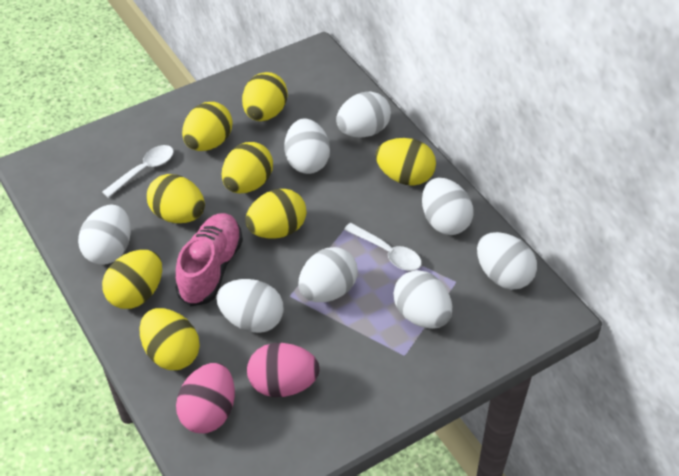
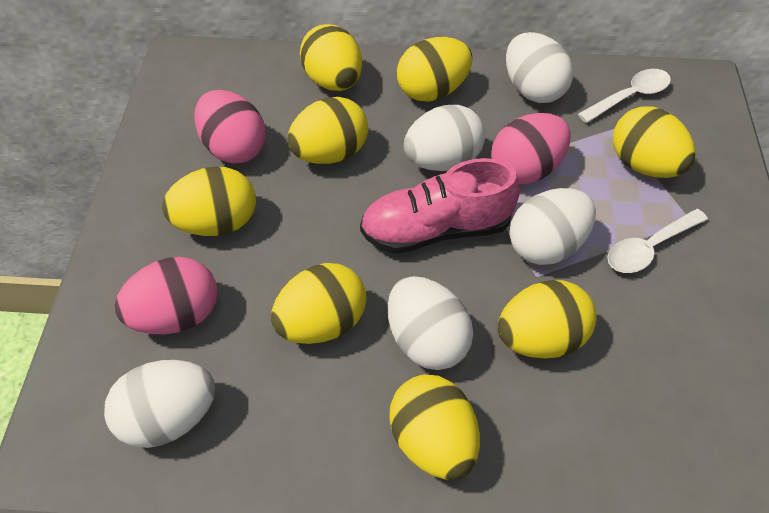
pink egg: 2 -> 3
white egg: 8 -> 5

